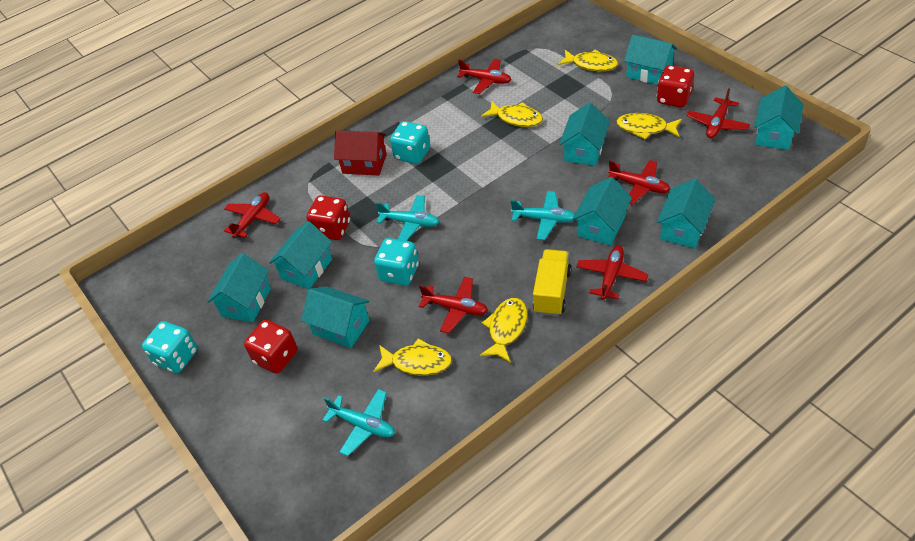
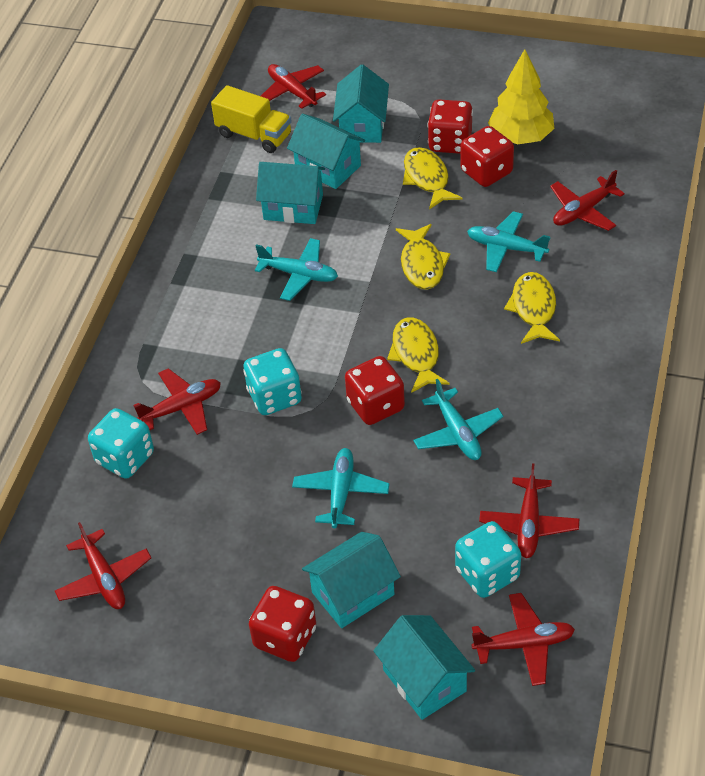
red dice: 3 -> 4
red house: 1 -> 0
turquoise house: 8 -> 5
turquoise plane: 3 -> 4
yellow fish: 5 -> 4
yellow tree: 0 -> 1

